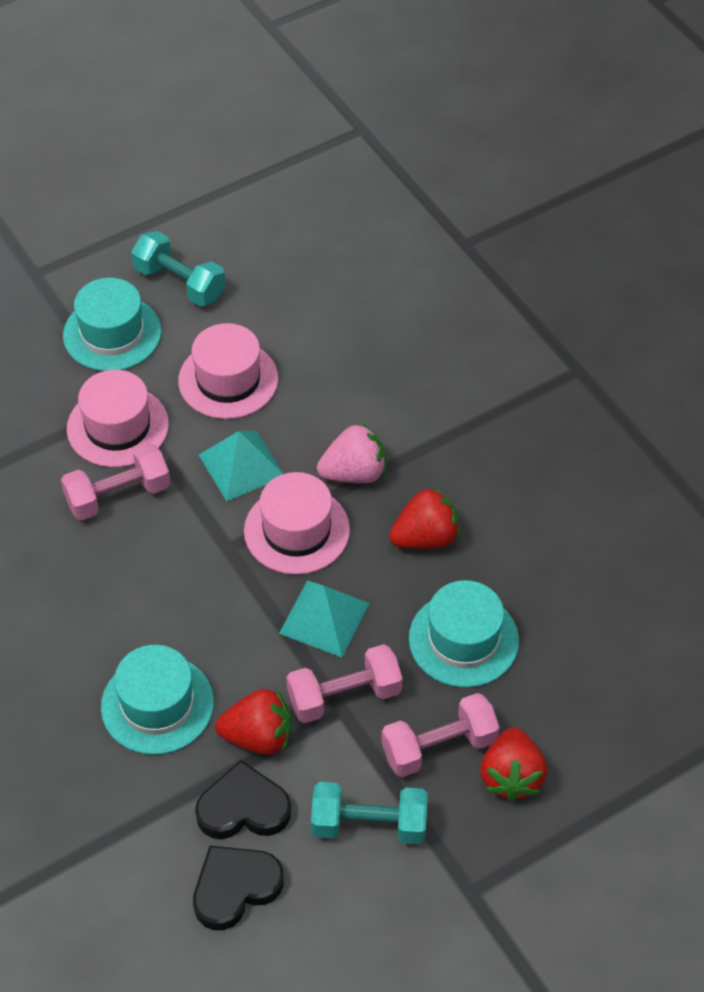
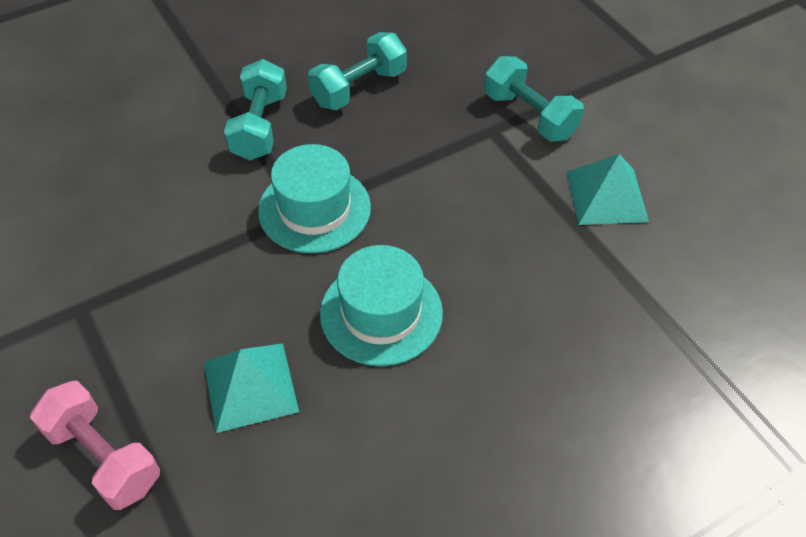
black heart: 2 -> 0
pink dumbbell: 3 -> 1
pink hat: 3 -> 0
pink strawberry: 1 -> 0
red strawberry: 3 -> 0
turquoise dumbbell: 2 -> 3
turquoise hat: 3 -> 2

